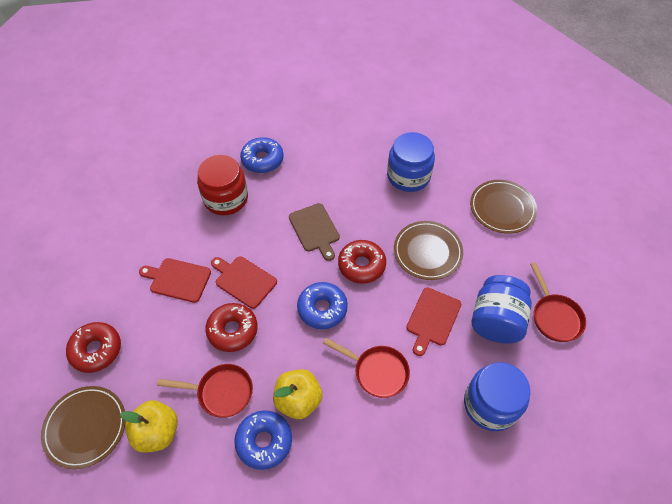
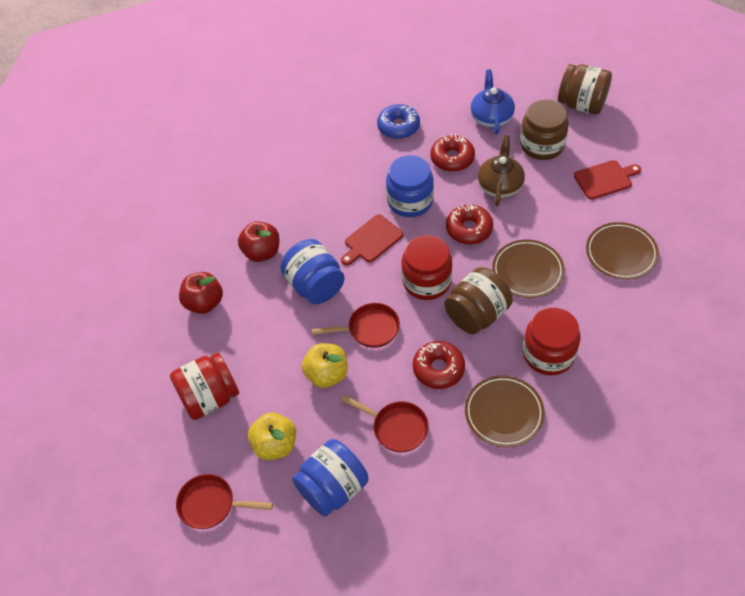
blue donut: 3 -> 1
blue teapot: 0 -> 1
brown cutting board: 1 -> 0
brown jar: 0 -> 3
brown teapot: 0 -> 1
red apple: 0 -> 2
red cutting board: 3 -> 2
red jar: 1 -> 3

